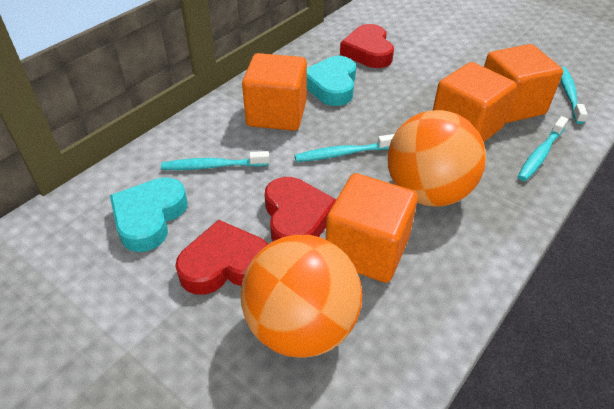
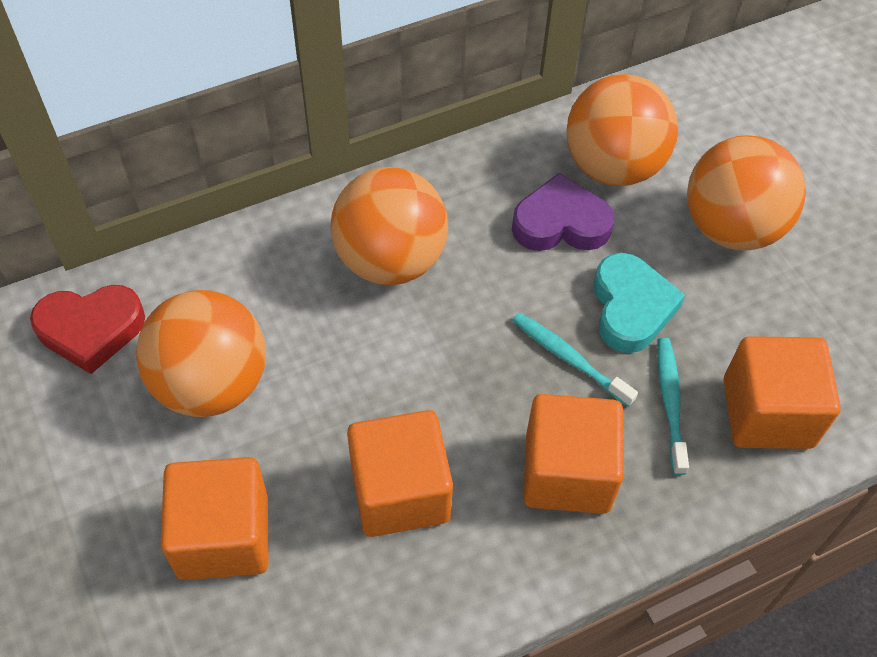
orange ball: 2 -> 4
purple heart: 0 -> 1
red heart: 3 -> 1
turquoise heart: 2 -> 1
turquoise toothbrush: 4 -> 2

